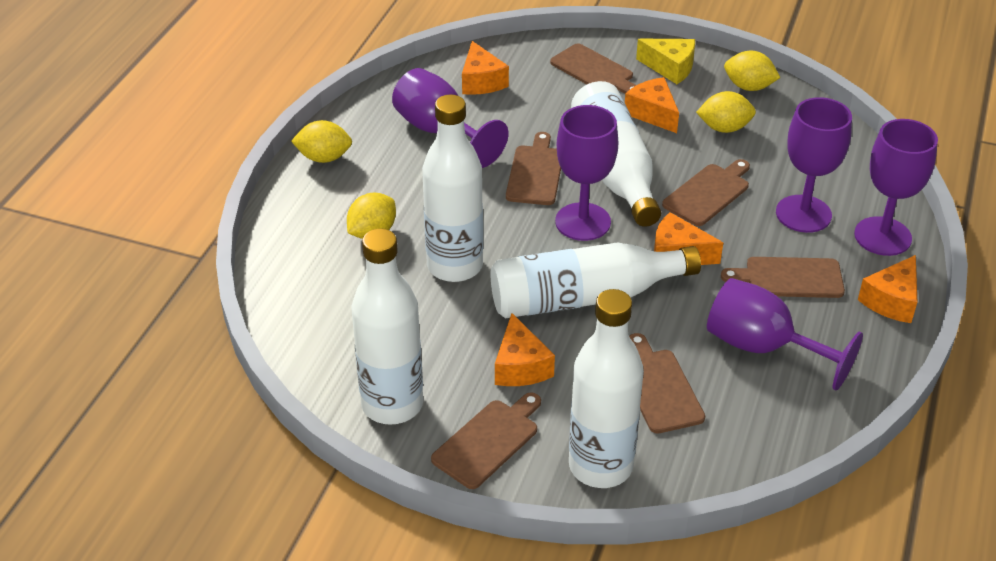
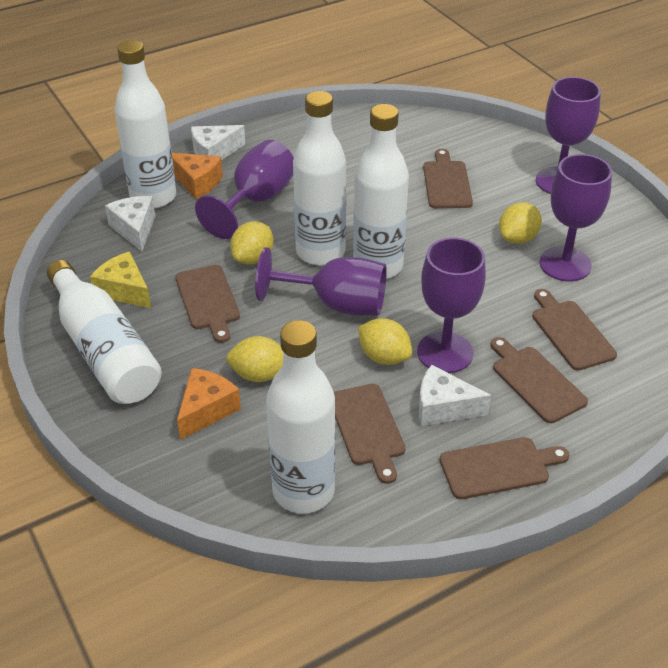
orange cheese: 5 -> 2
white cheese: 0 -> 3

